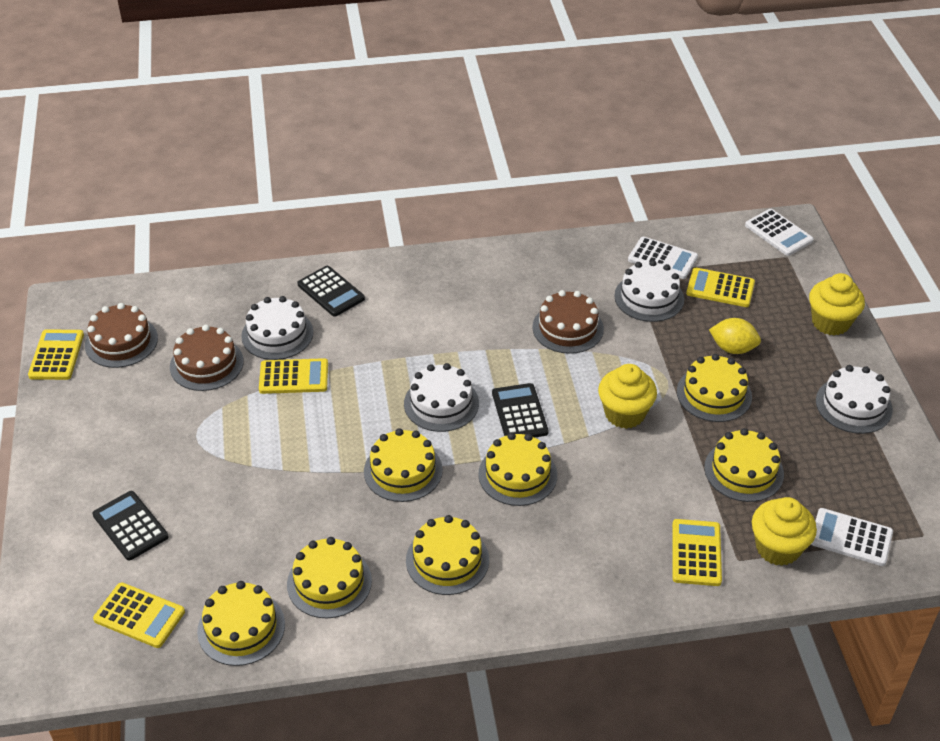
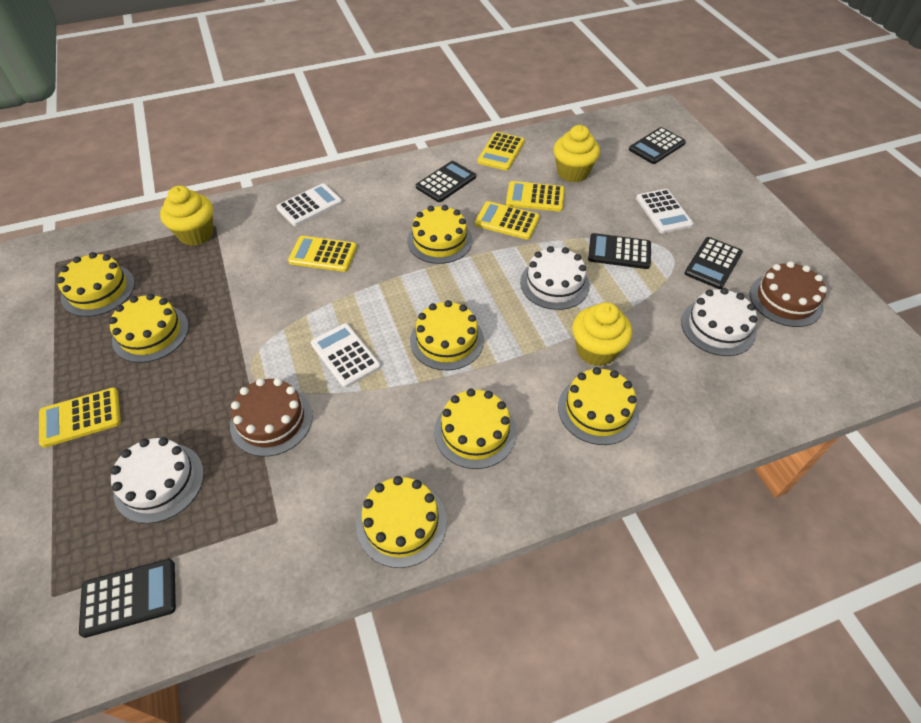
black calculator: 3 -> 5
brown cake: 3 -> 2
white cake: 4 -> 3
yellow lemon: 1 -> 0

